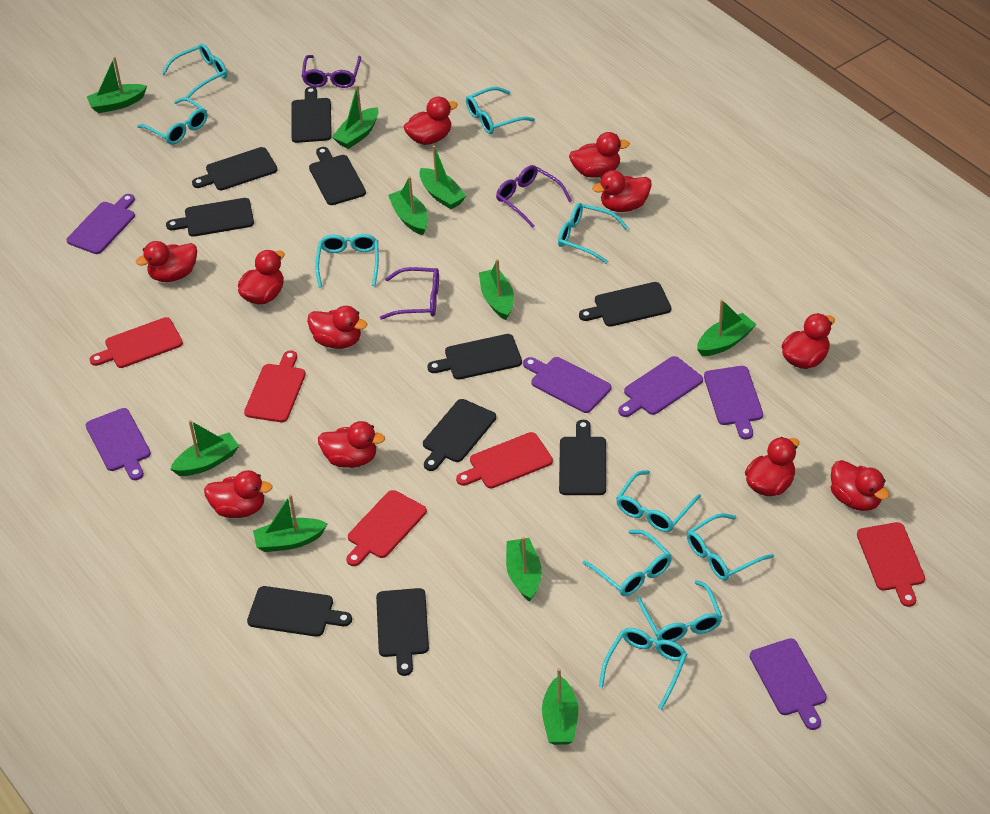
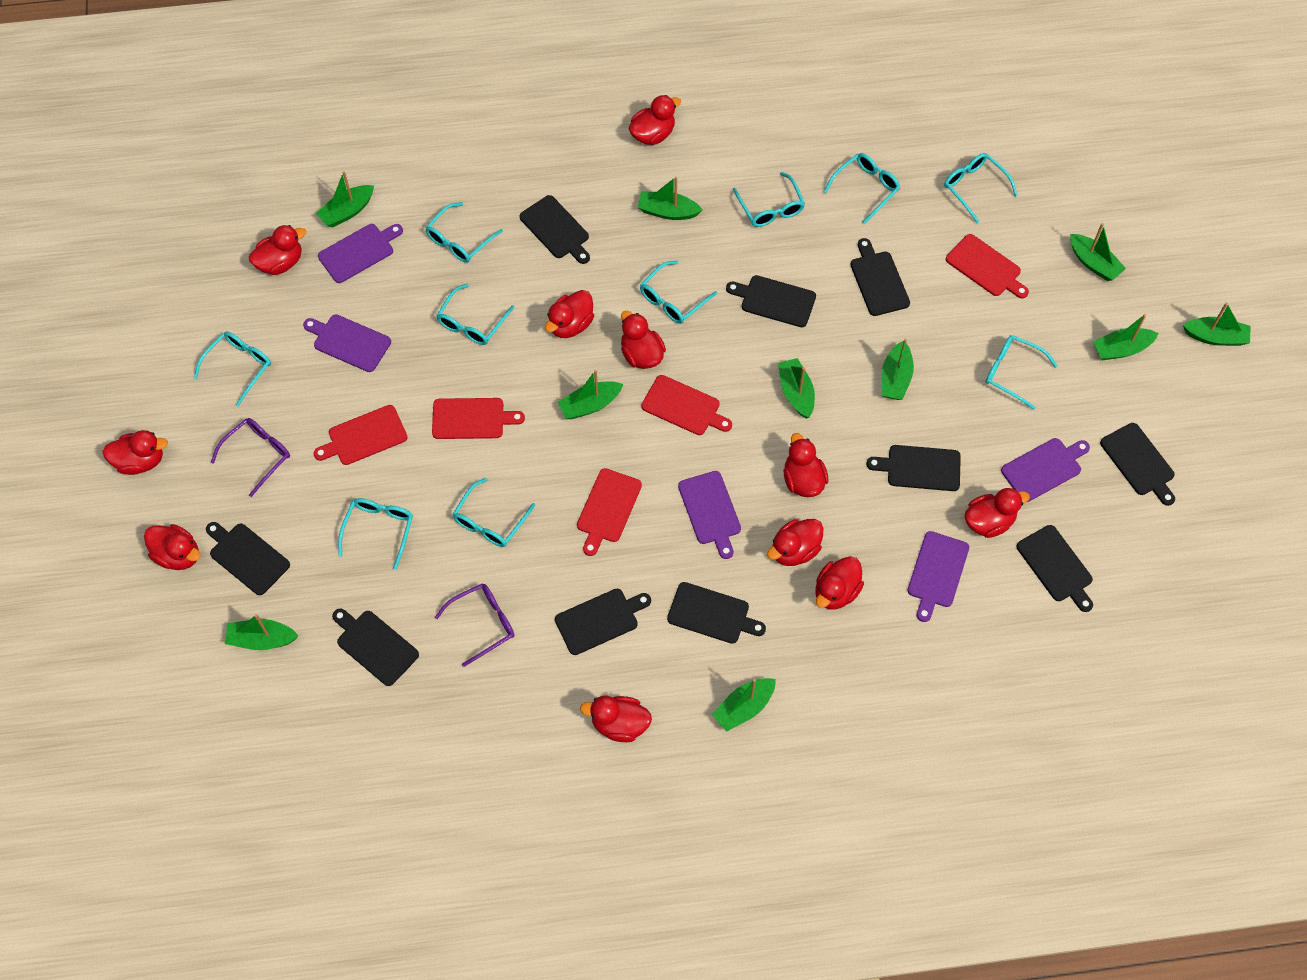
purple cutting board: 6 -> 5
purple glasses: 3 -> 2

